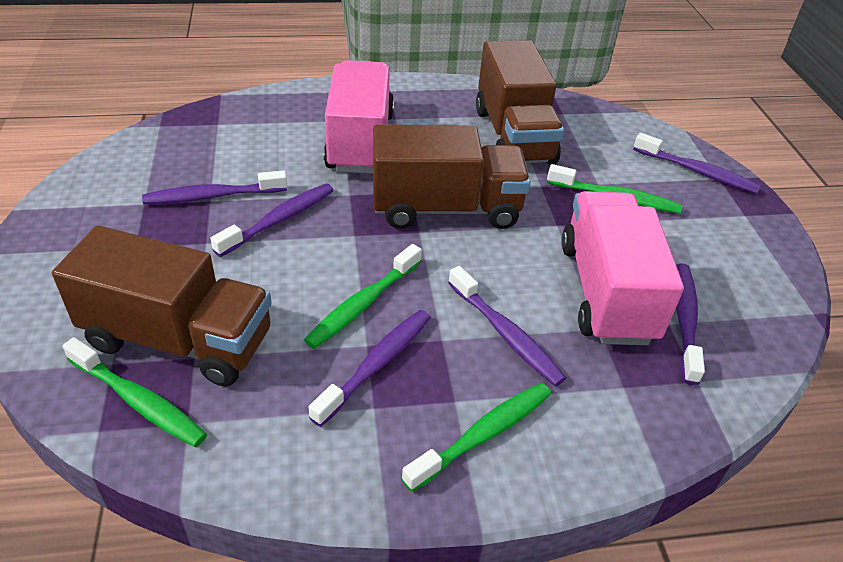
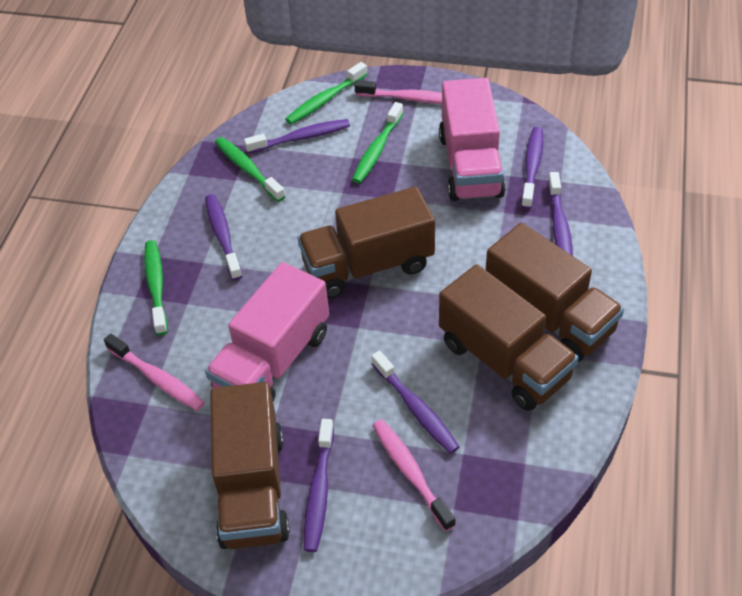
brown truck: 3 -> 4
pink toothbrush: 0 -> 3

